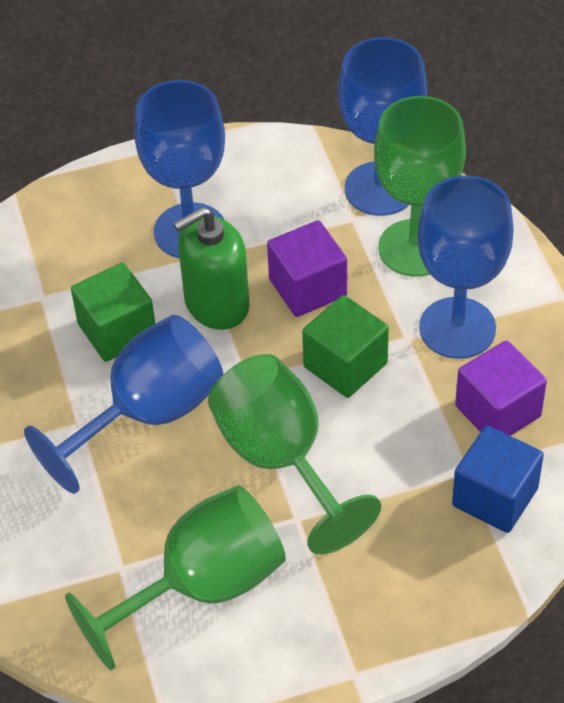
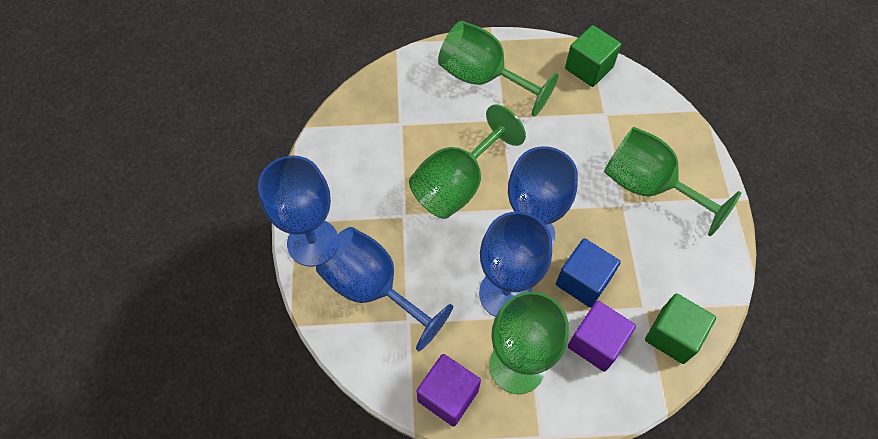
green goblet: 3 -> 4
green soap dispenser: 1 -> 0

